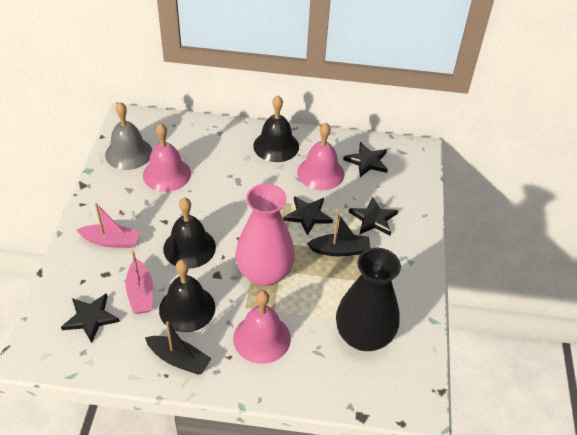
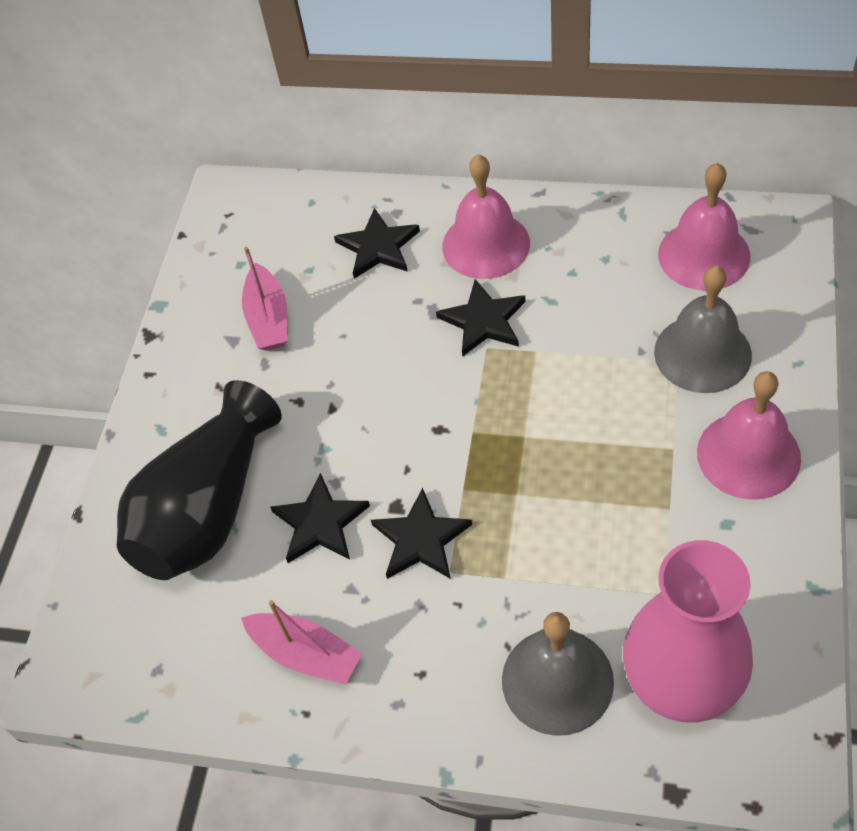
black bell: 3 -> 0
black boat: 2 -> 0
grey bell: 1 -> 2

